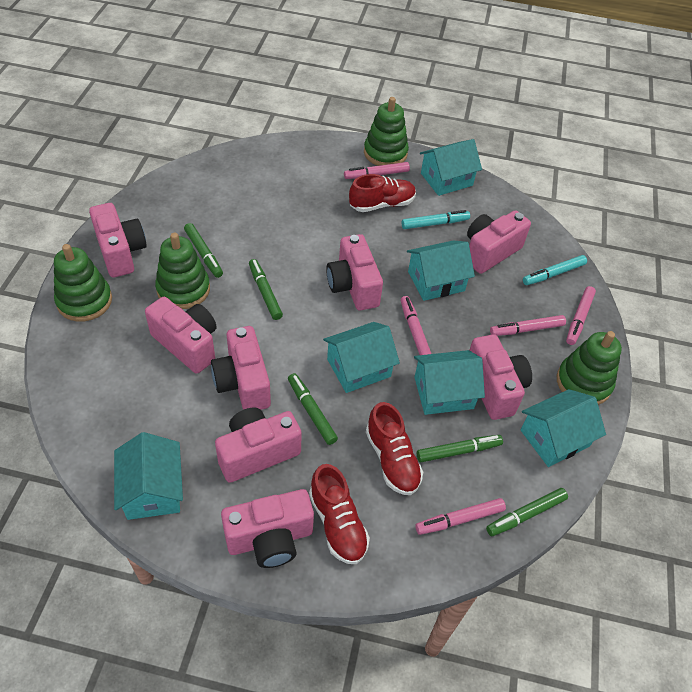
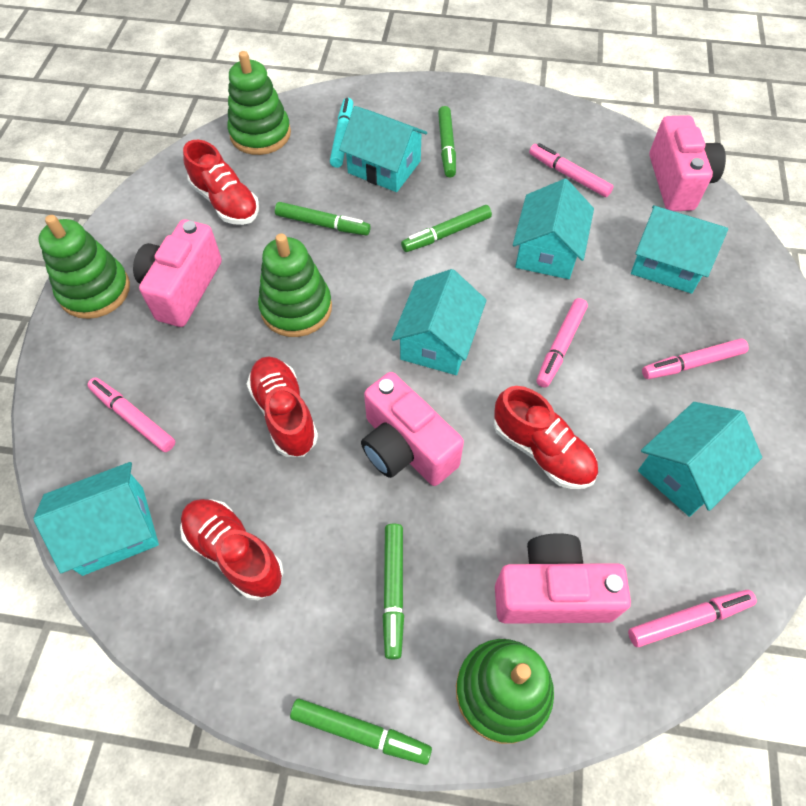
pink camera: 8 -> 4
red shoe: 3 -> 4
turquoise marker: 2 -> 1

